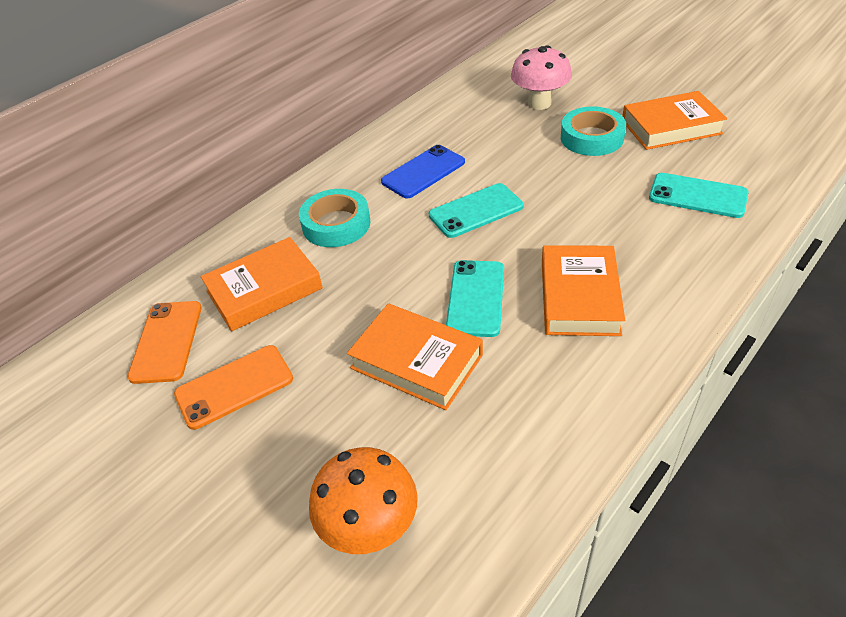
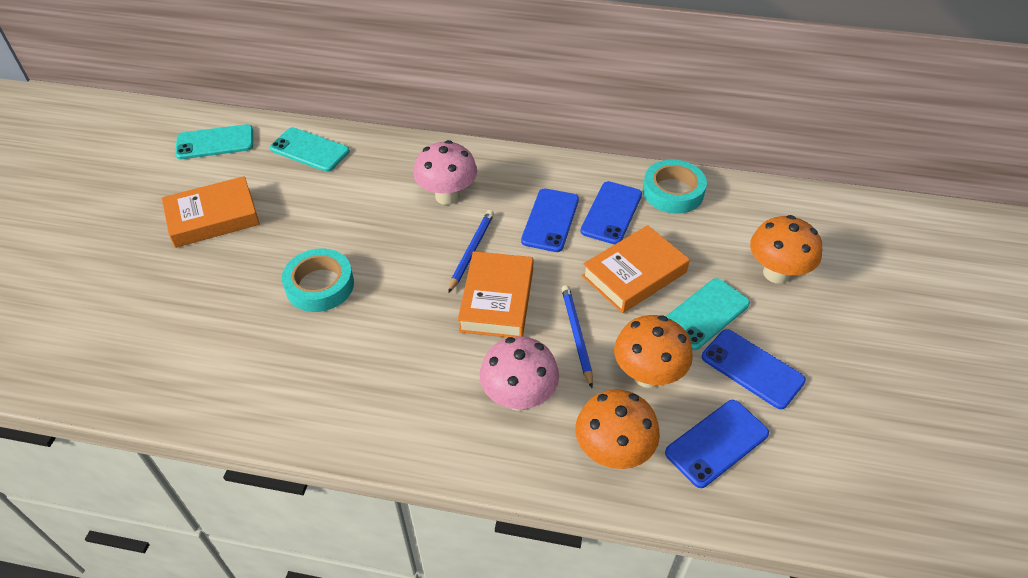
blue pencil: 0 -> 2
blue phone: 1 -> 4
orange book: 4 -> 3
orange mushroom: 1 -> 3
orange phone: 2 -> 0
pink mushroom: 1 -> 2

